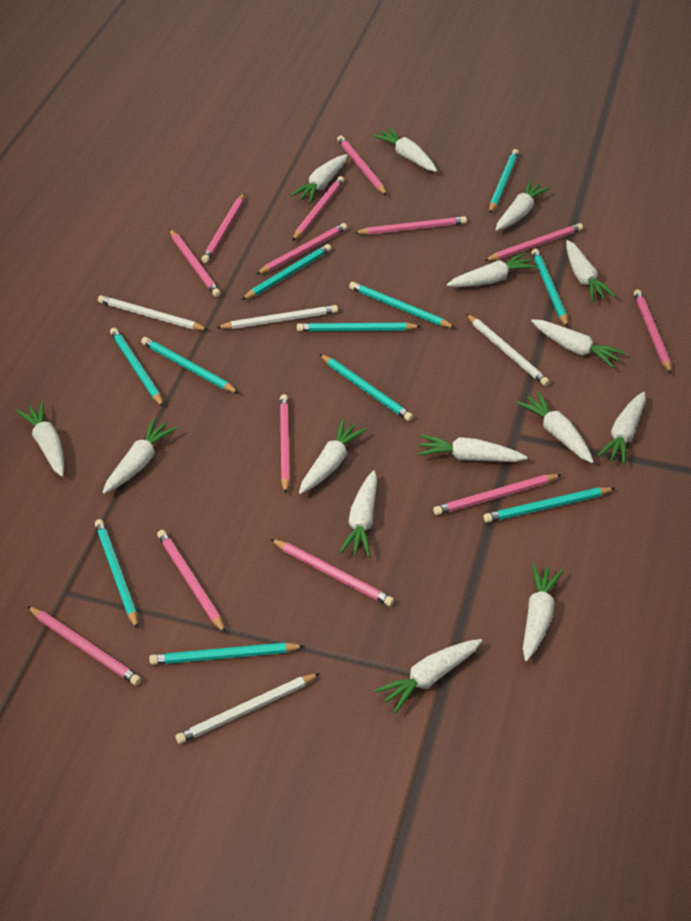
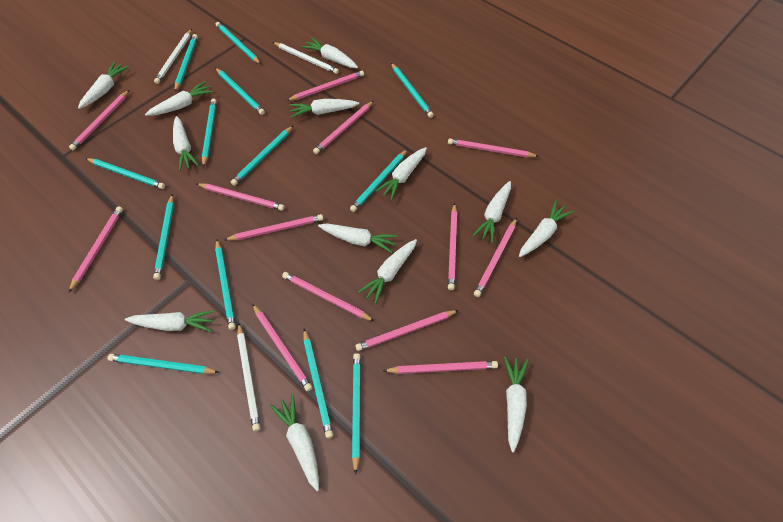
turquoise pencil: 11 -> 13
white carrot: 15 -> 13
white pencil: 4 -> 3

